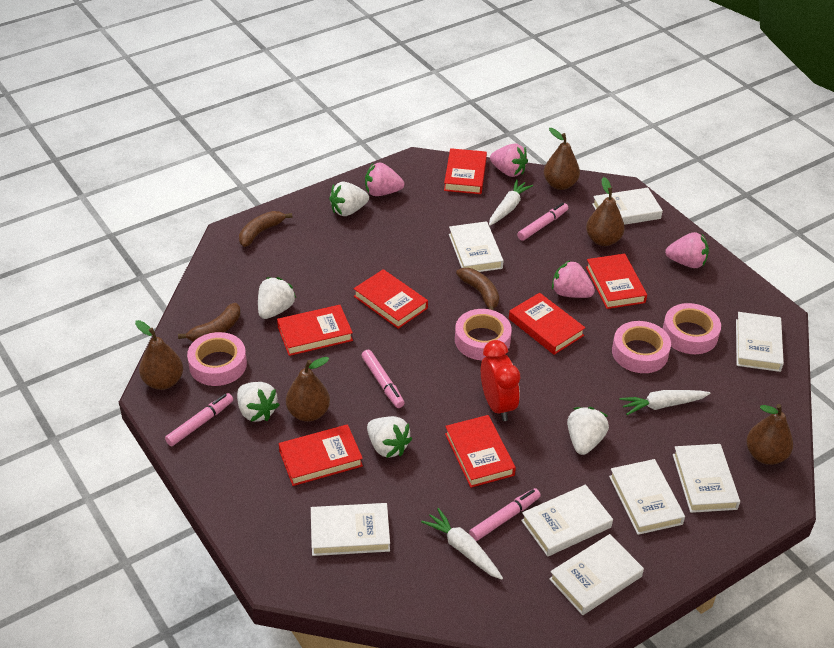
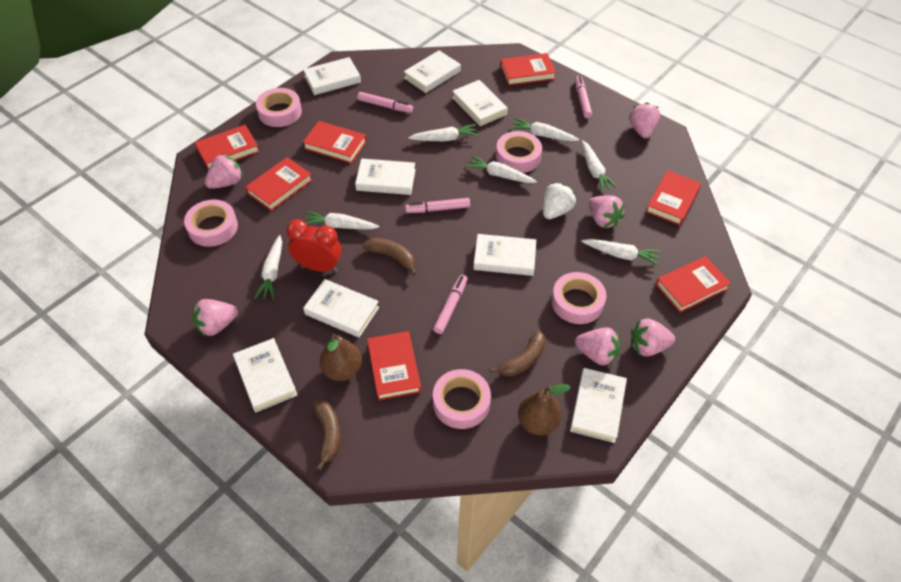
brown pear: 5 -> 2
pink strawberry: 4 -> 6
pink tape: 4 -> 5
white carrot: 3 -> 7
white strawberry: 5 -> 1

